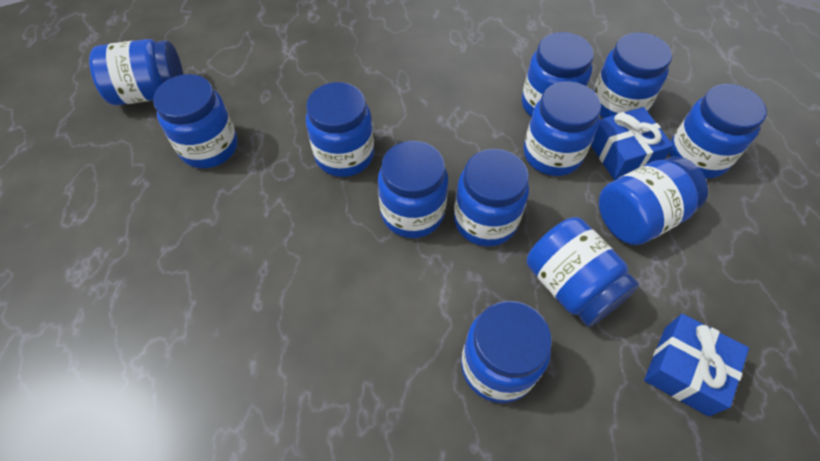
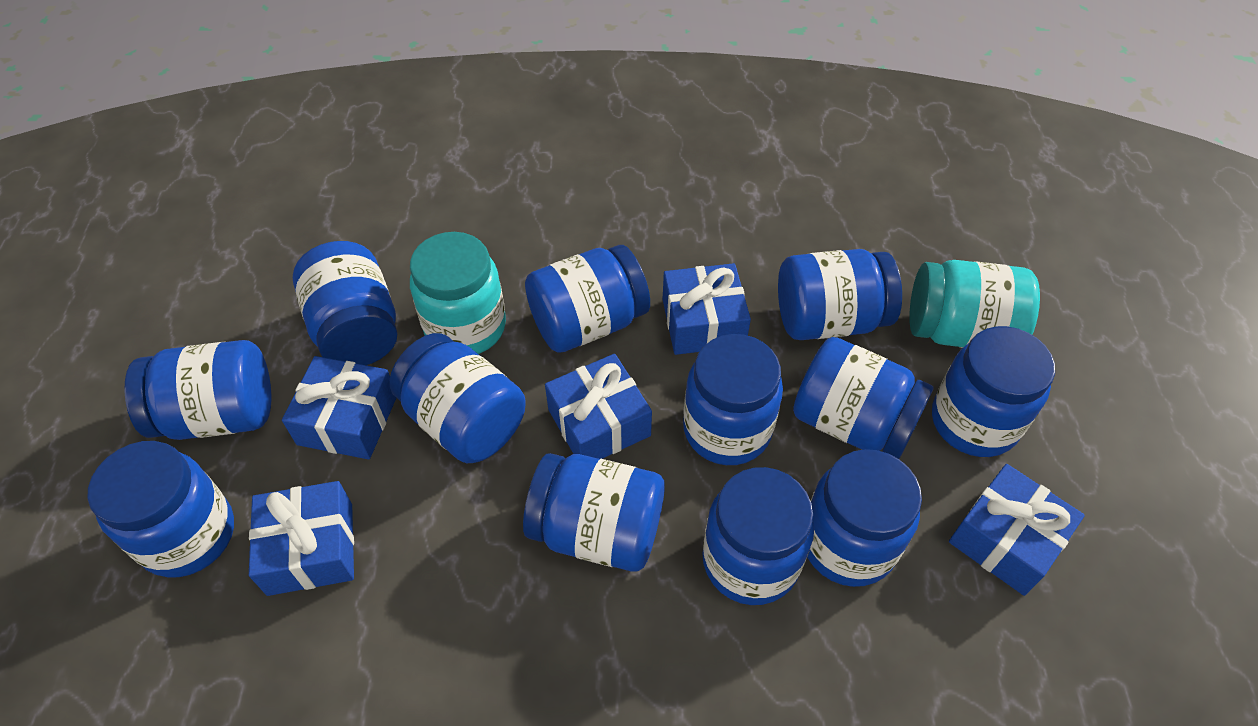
blue gift: 2 -> 5
turquoise jar: 0 -> 2

